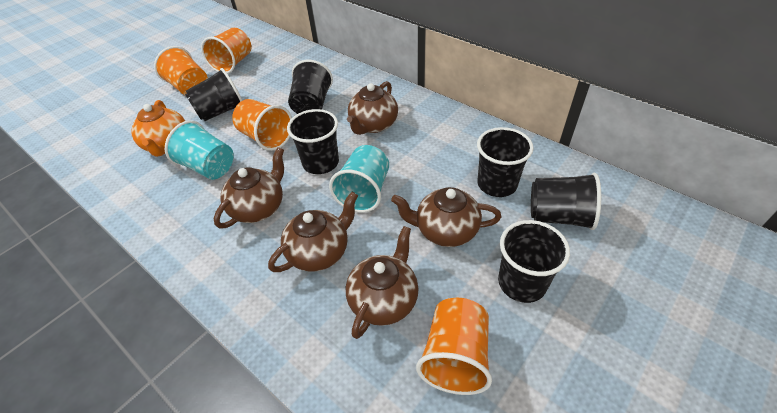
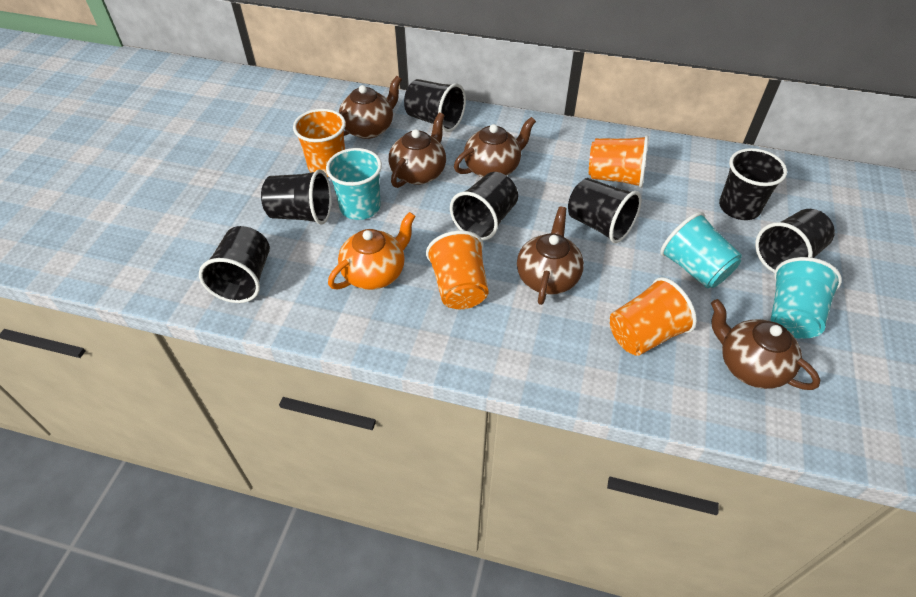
black cup: 6 -> 7
turquoise cup: 2 -> 3

